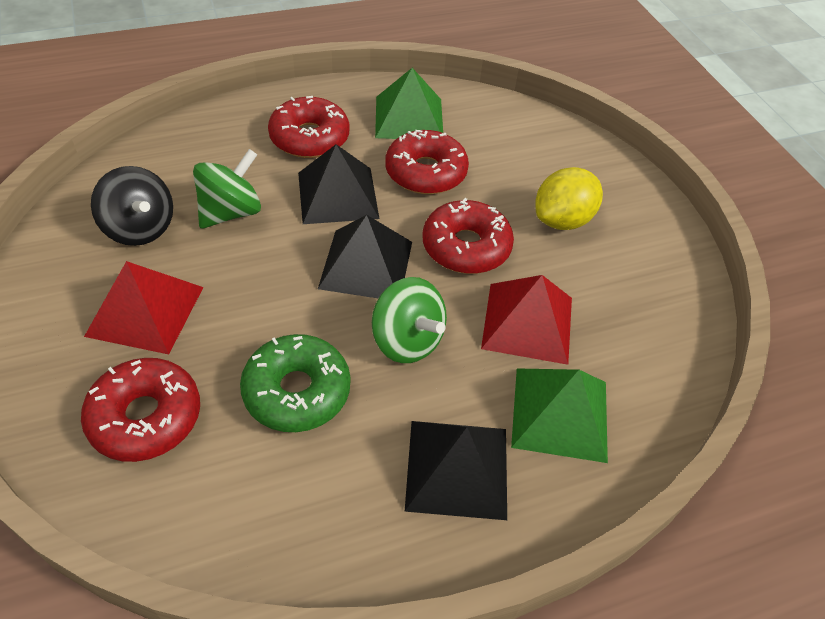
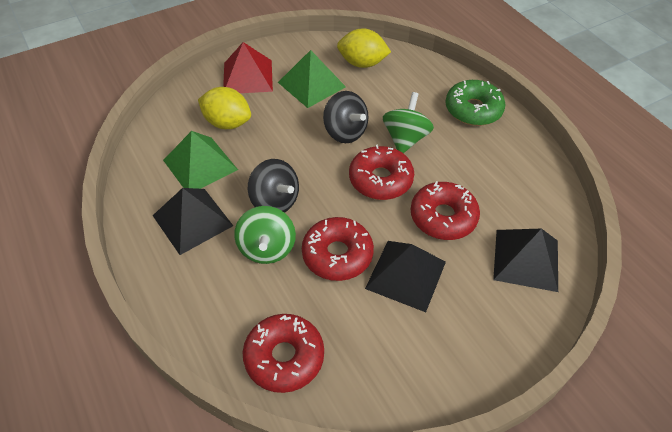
black spinning top: 1 -> 2
red pyramid: 2 -> 1
yellow lemon: 1 -> 2

